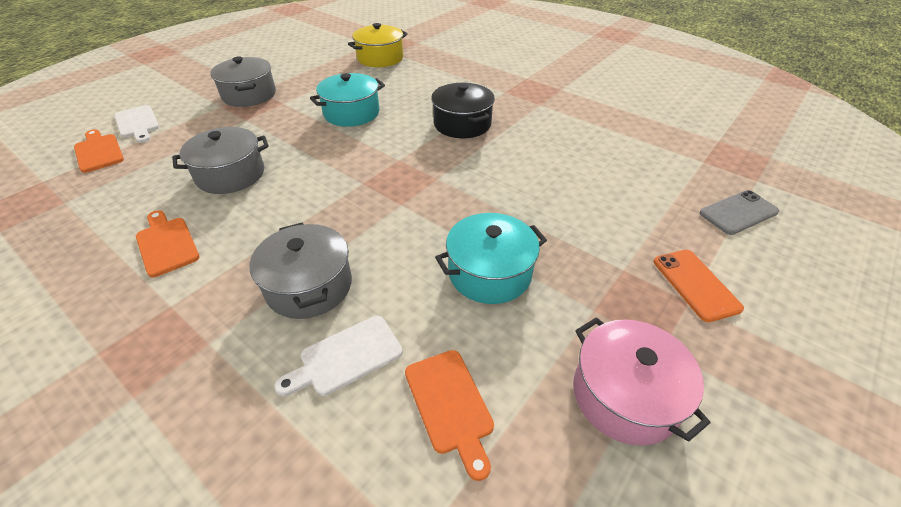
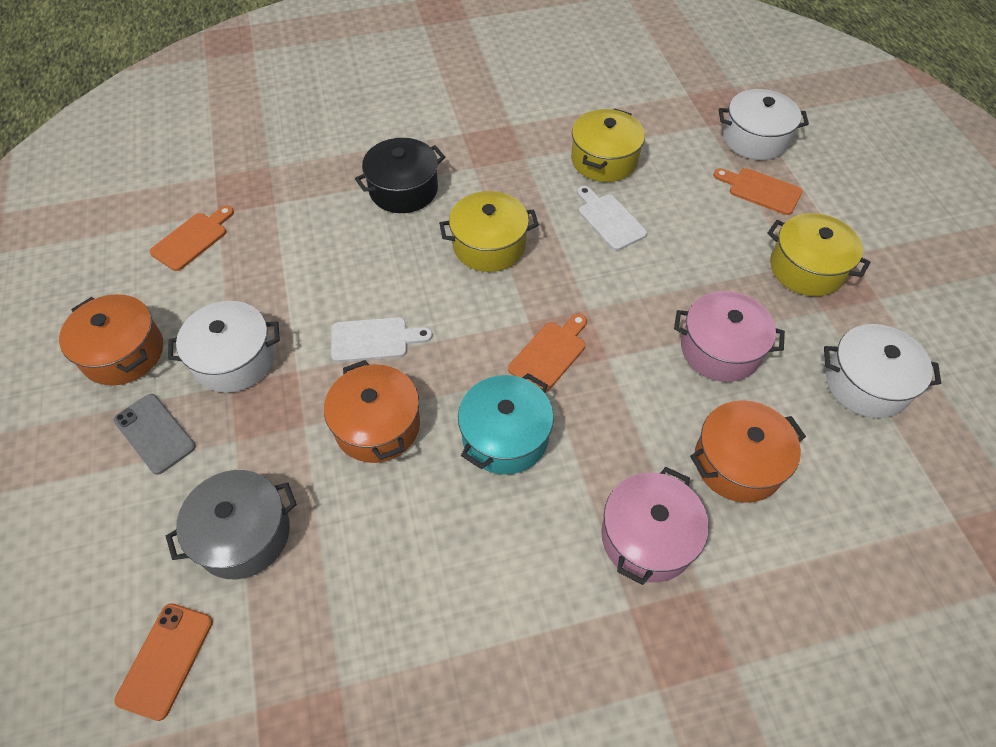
grey pot: 3 -> 1
orange pot: 0 -> 3
pink pot: 1 -> 2
turquoise pot: 2 -> 1
white pot: 0 -> 3
yellow pot: 1 -> 3

